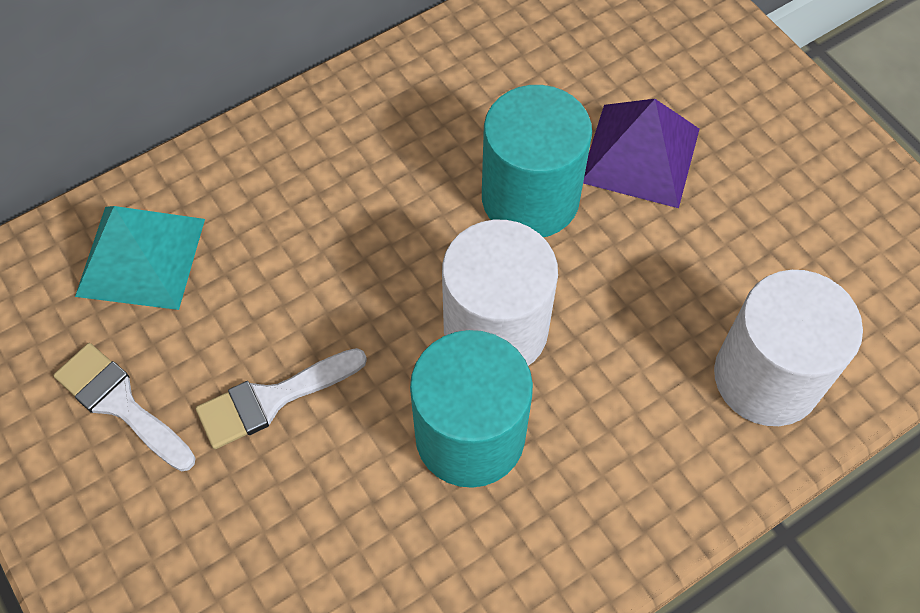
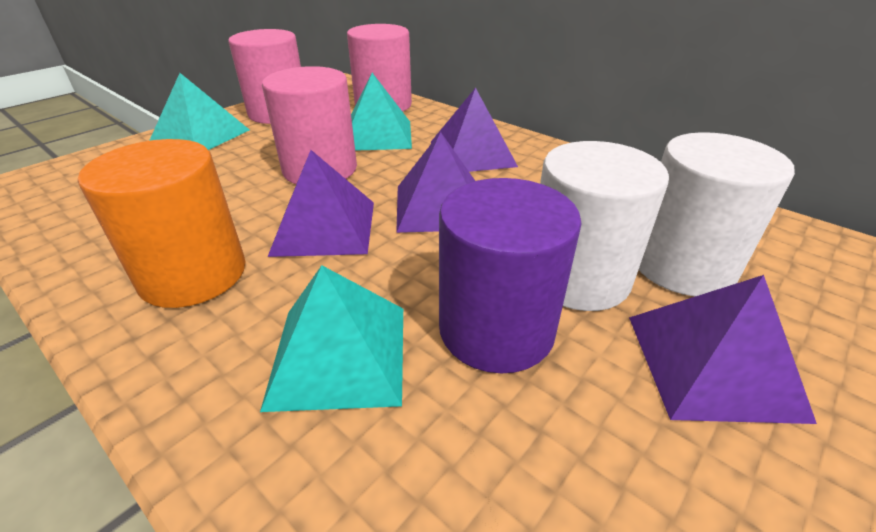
orange cylinder: 0 -> 1
pink cylinder: 0 -> 3
purple cylinder: 0 -> 1
purple pyramid: 1 -> 4
turquoise cylinder: 2 -> 0
turquoise pyramid: 1 -> 3
white brush: 2 -> 0

